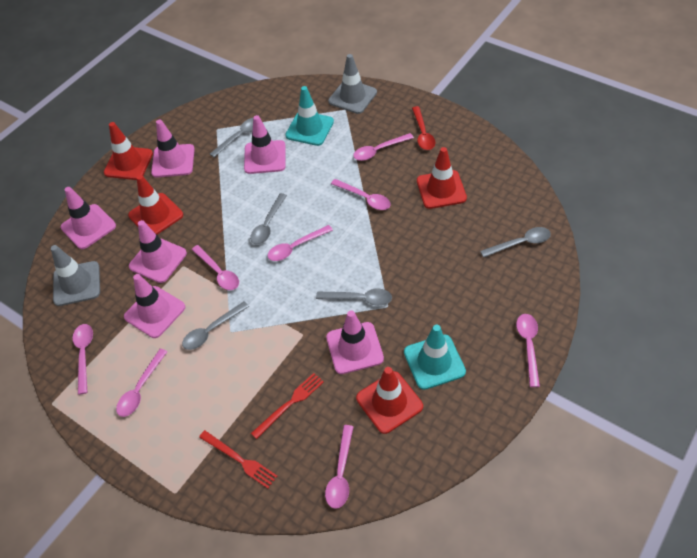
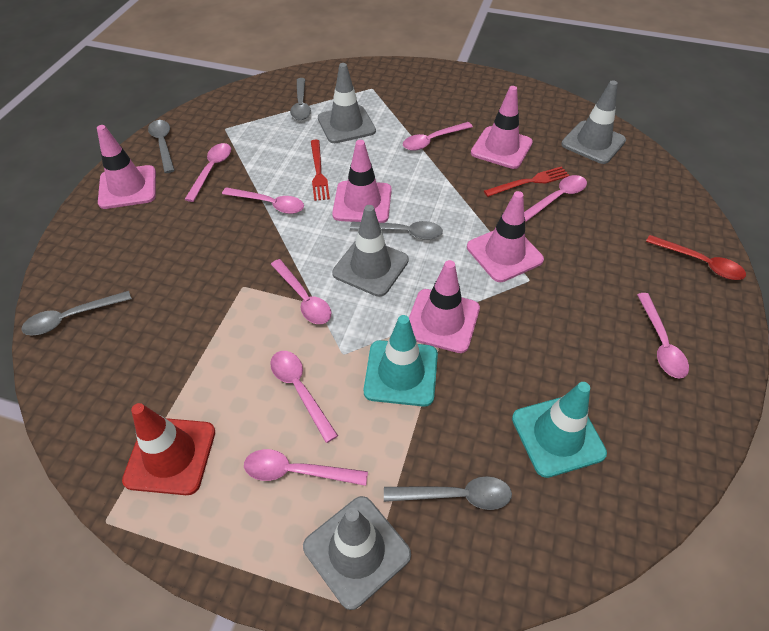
grey traffic cone: 2 -> 4
pink traffic cone: 6 -> 5
red traffic cone: 4 -> 1

